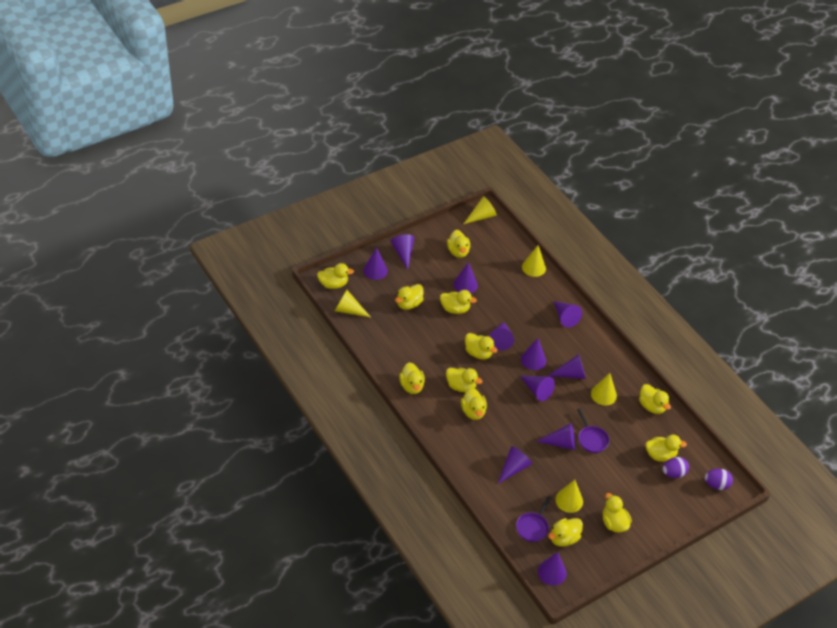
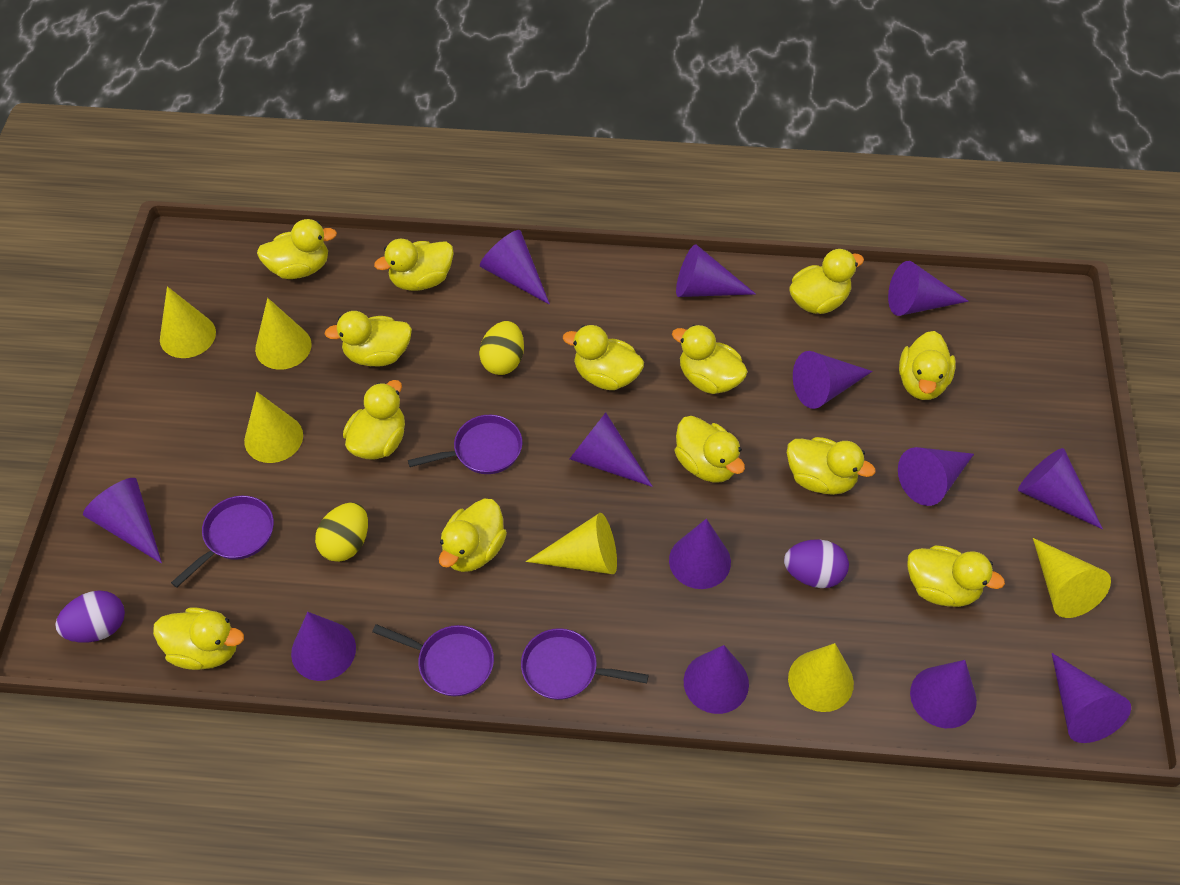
purple cone: 11 -> 13
purple pan: 2 -> 4
yellow cone: 5 -> 6
yellow duck: 12 -> 13
yellow egg: 0 -> 2

